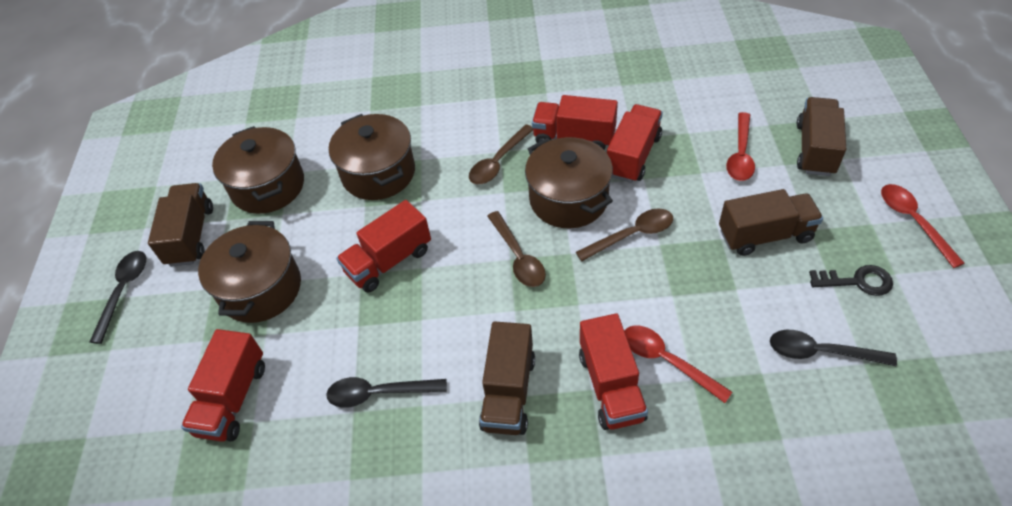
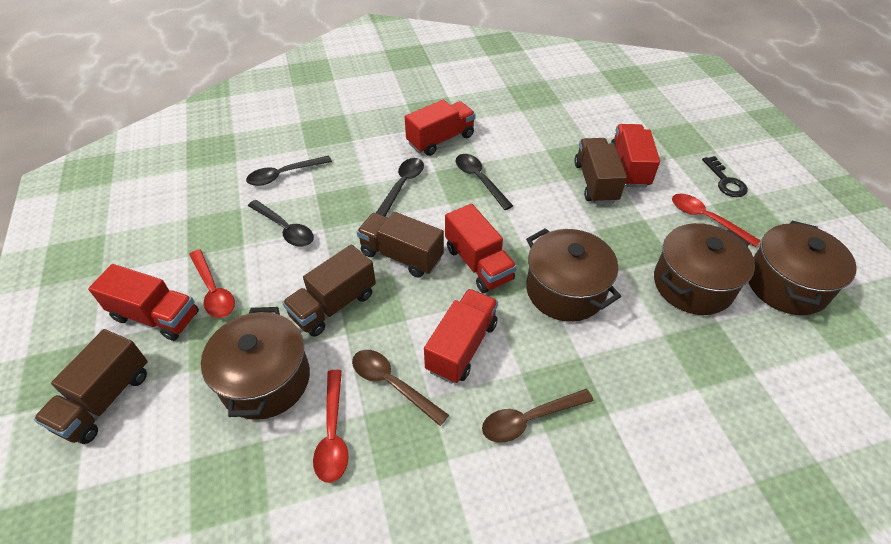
black spoon: 3 -> 4
brown spoon: 3 -> 2

